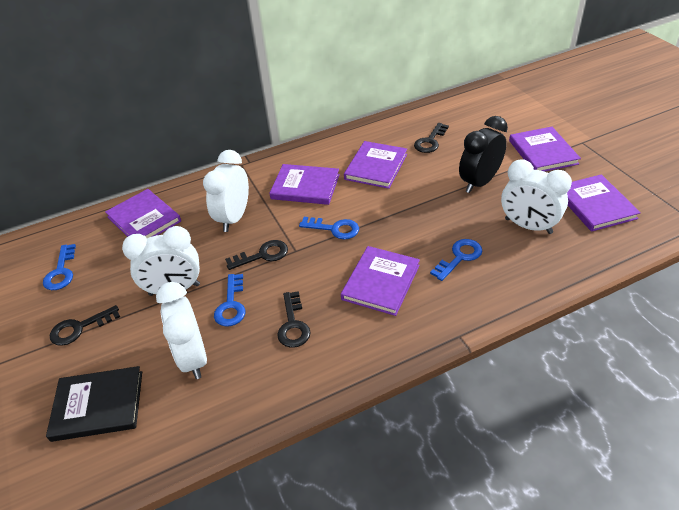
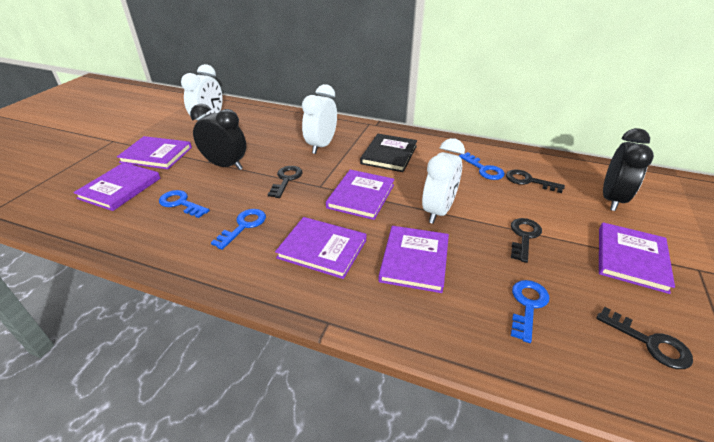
black clock: 1 -> 2
white clock: 4 -> 3

